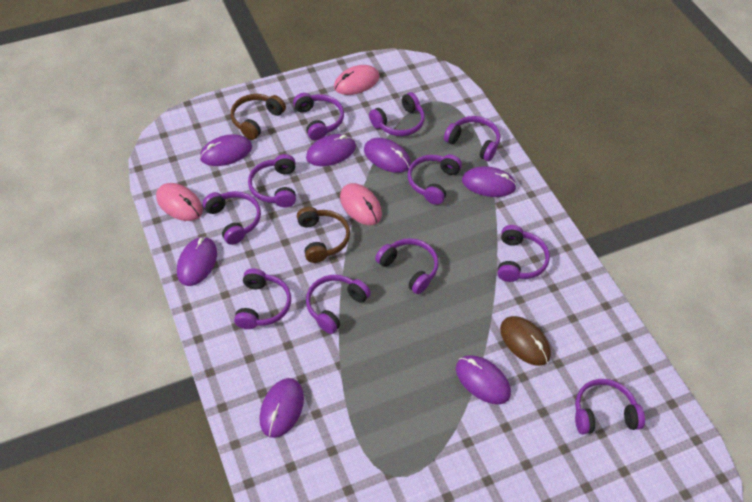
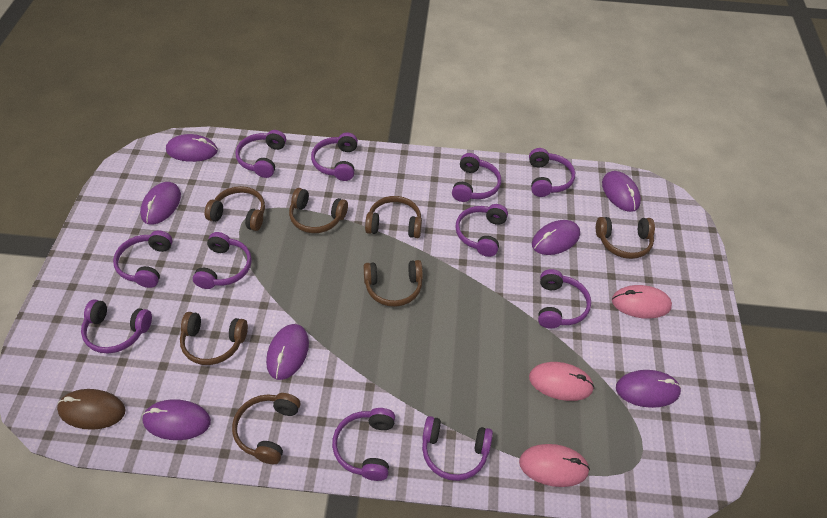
brown headphones: 2 -> 7

